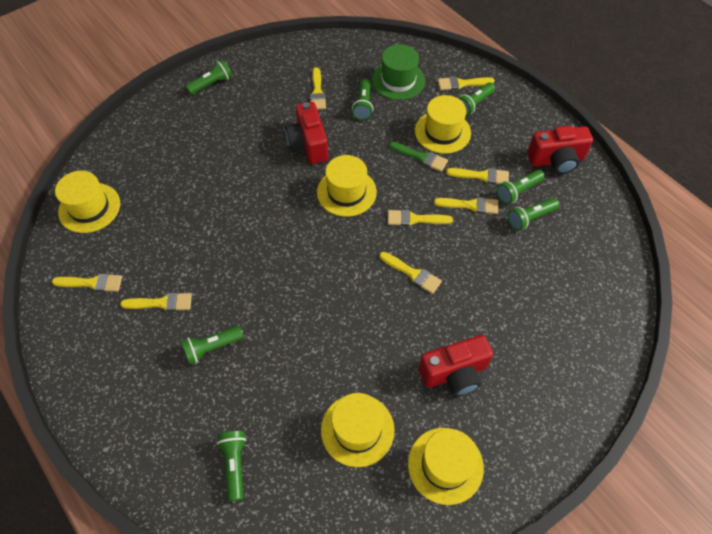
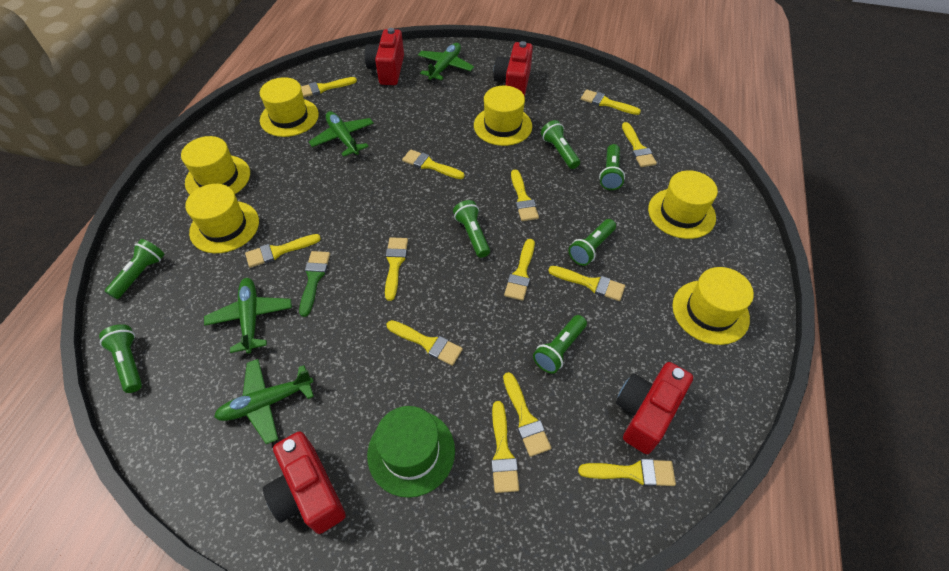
green plane: 0 -> 4
red camera: 3 -> 4
yellow brush: 8 -> 13
yellow hat: 5 -> 6

